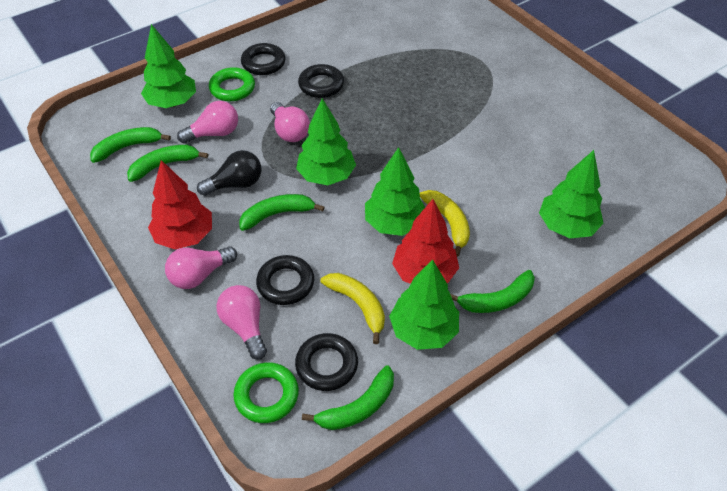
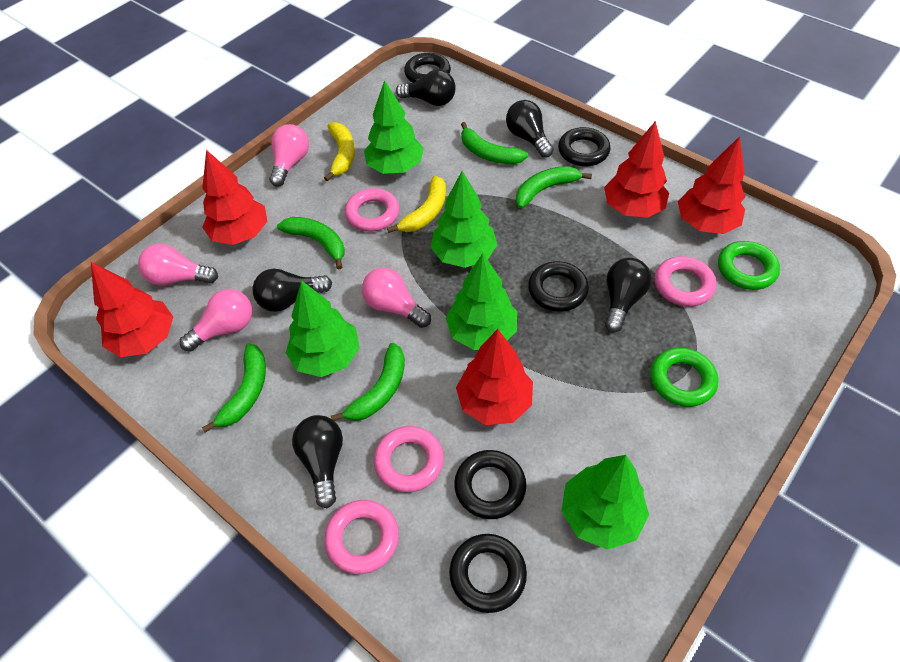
black light bulb: 1 -> 5
black ring: 4 -> 5
pink ring: 0 -> 4
red tree: 2 -> 5

